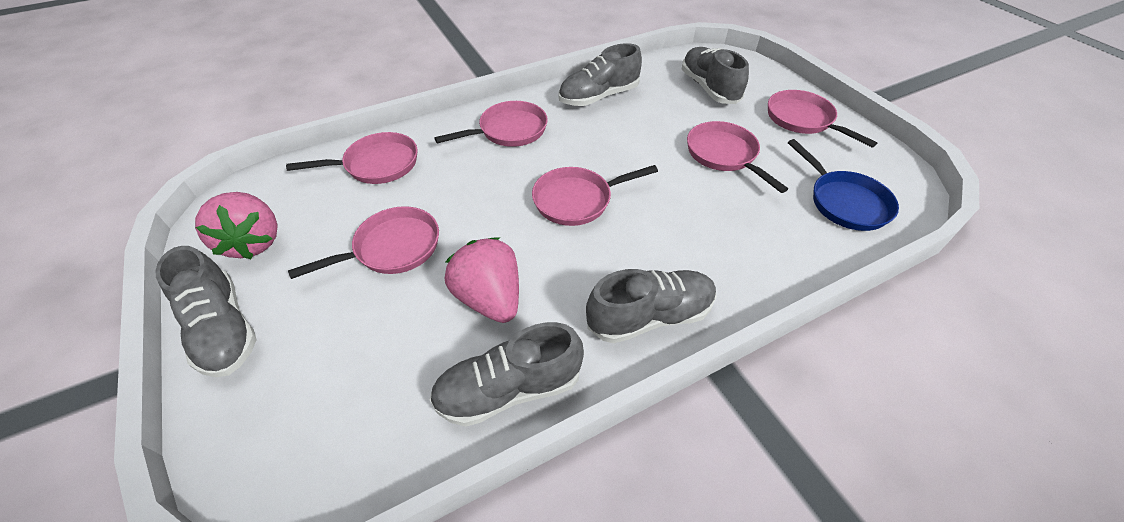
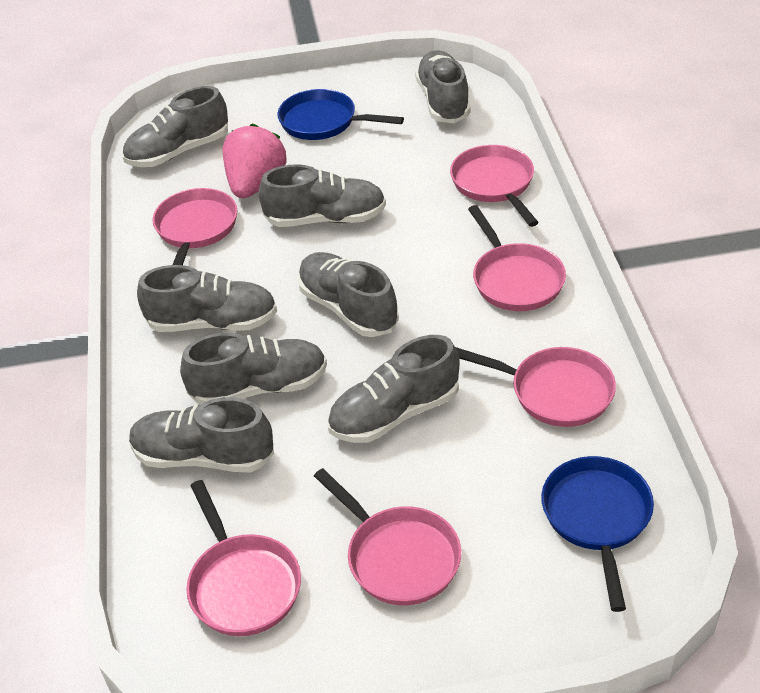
blue pan: 1 -> 2
grey shoe: 5 -> 8
pink strawberry: 2 -> 1

